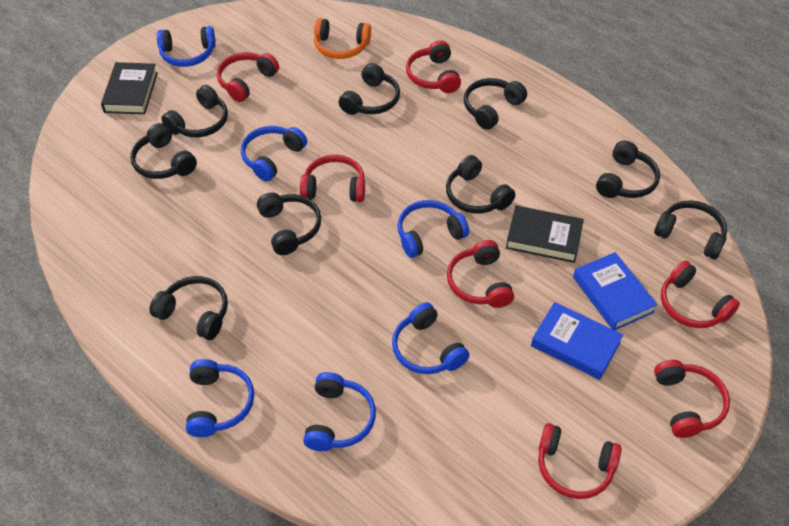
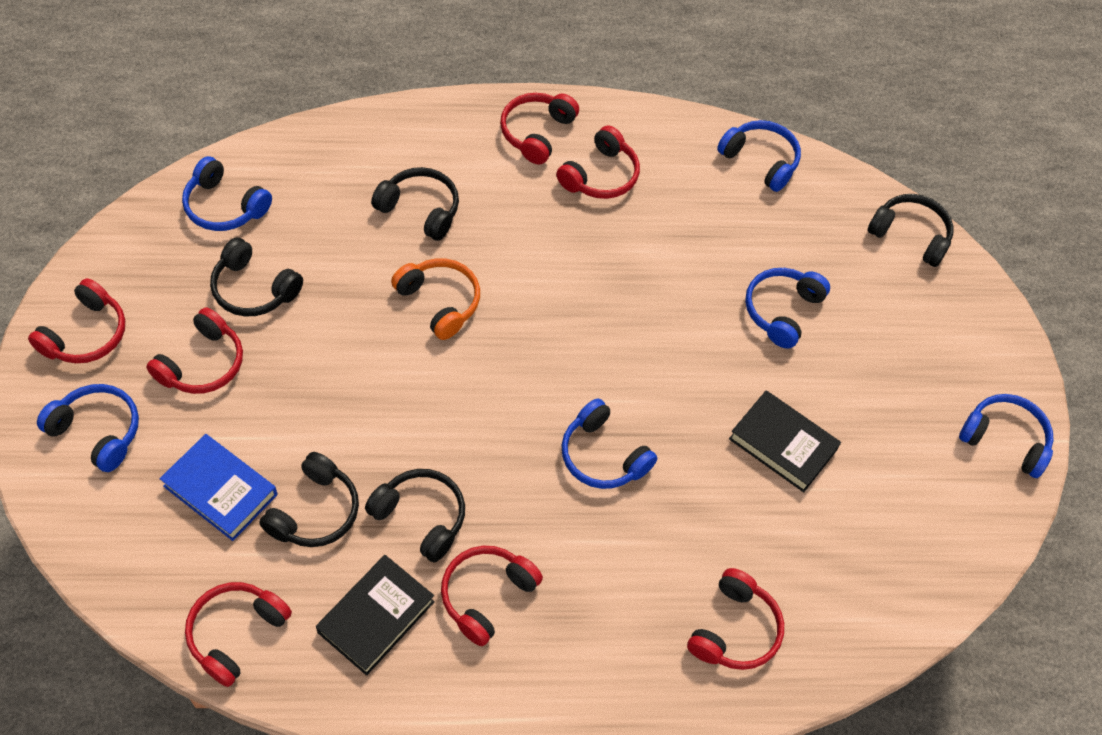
black headphones: 9 -> 5
blue book: 2 -> 1

